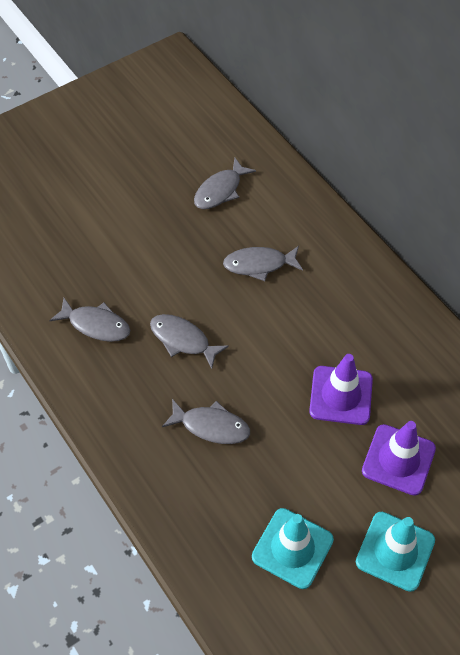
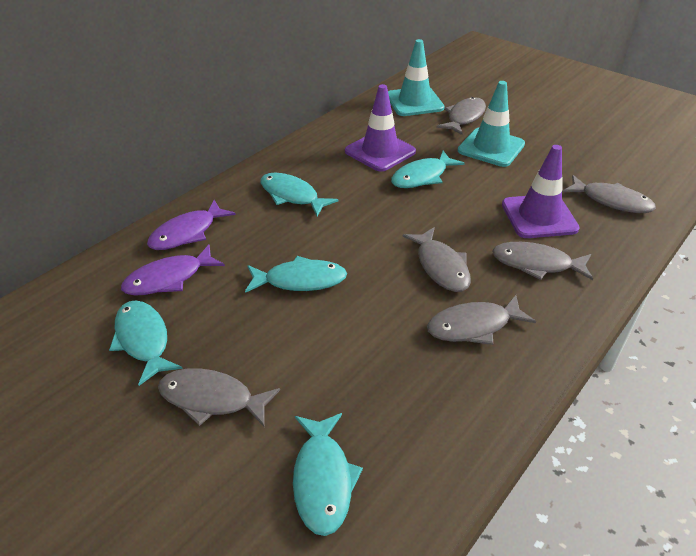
grey fish: 5 -> 6
purple fish: 0 -> 2
turquoise fish: 0 -> 5

